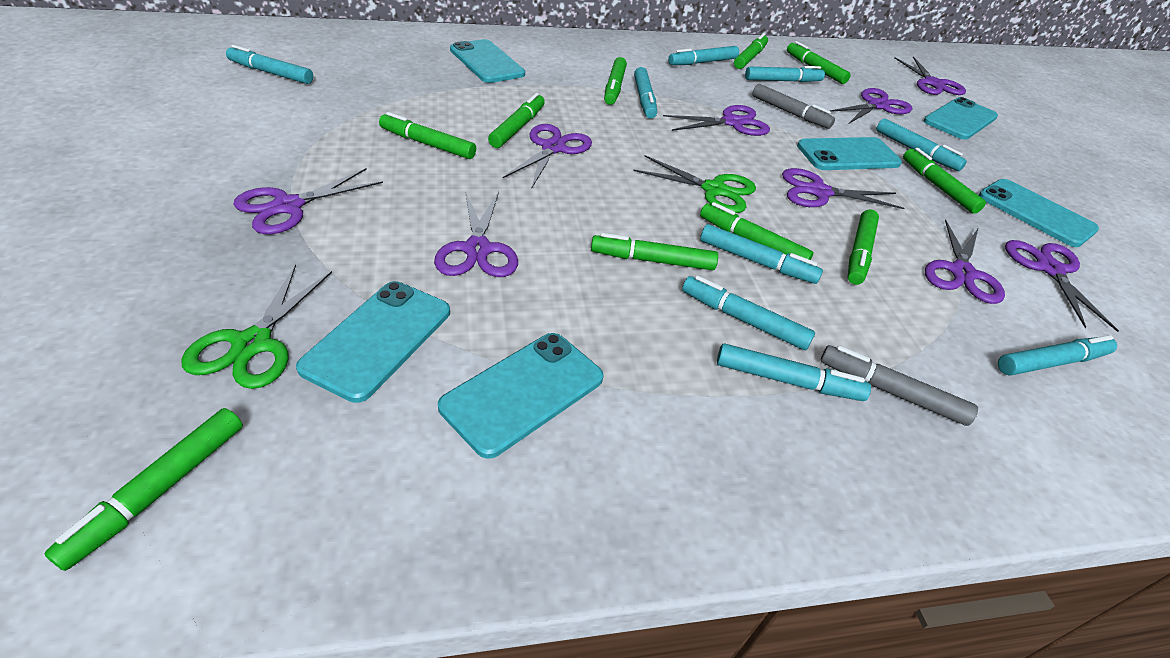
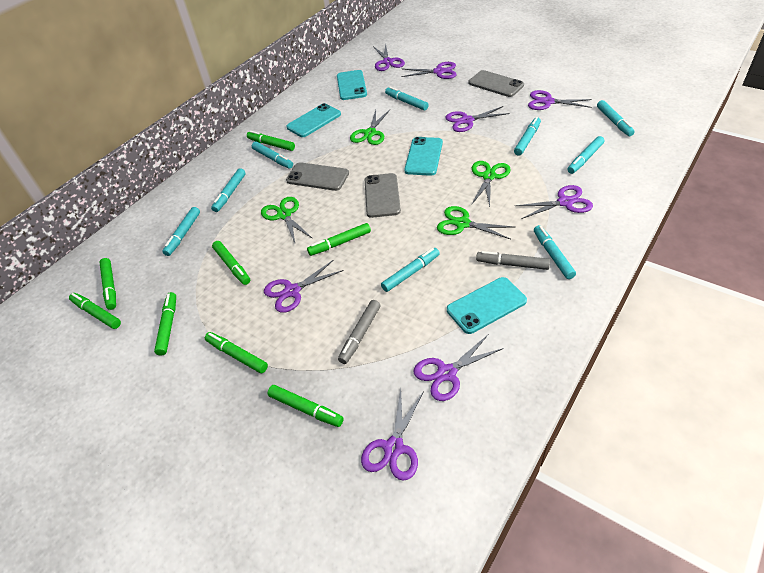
green marker: 10 -> 8
green scissors: 2 -> 4
grey phone: 0 -> 3
purple scissors: 9 -> 8
turquoise phone: 6 -> 4

